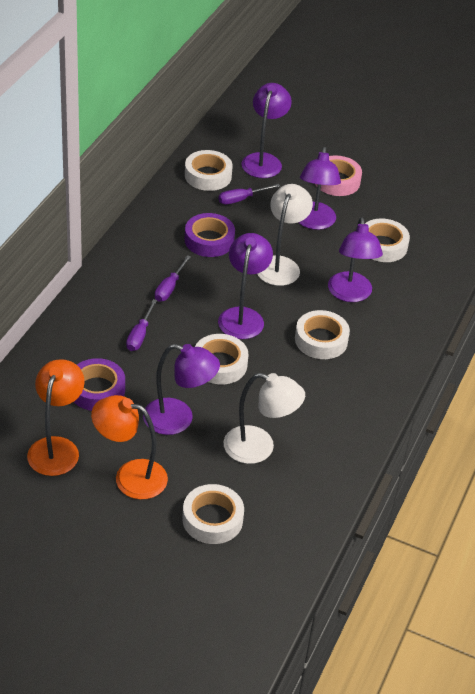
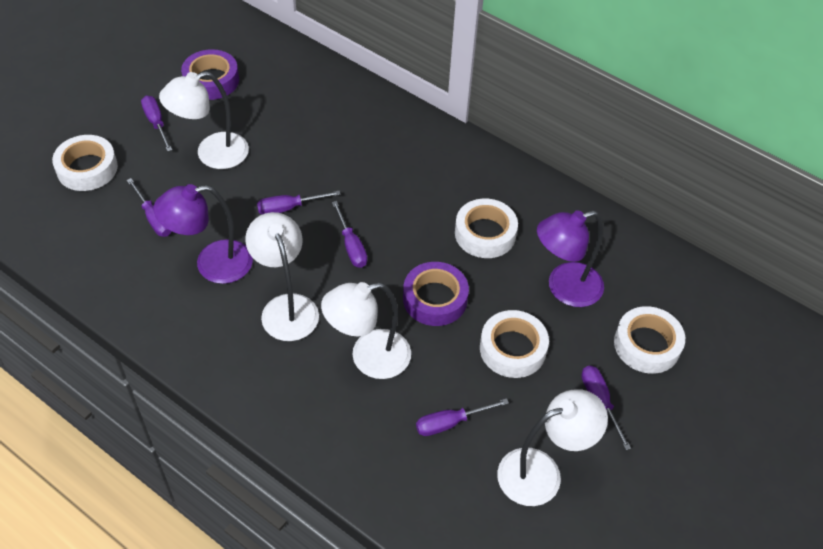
orange lamp: 2 -> 0
pink tape: 1 -> 0
purple lamp: 5 -> 2
purple screwdriver: 3 -> 6
white lamp: 2 -> 4
white tape: 5 -> 4

